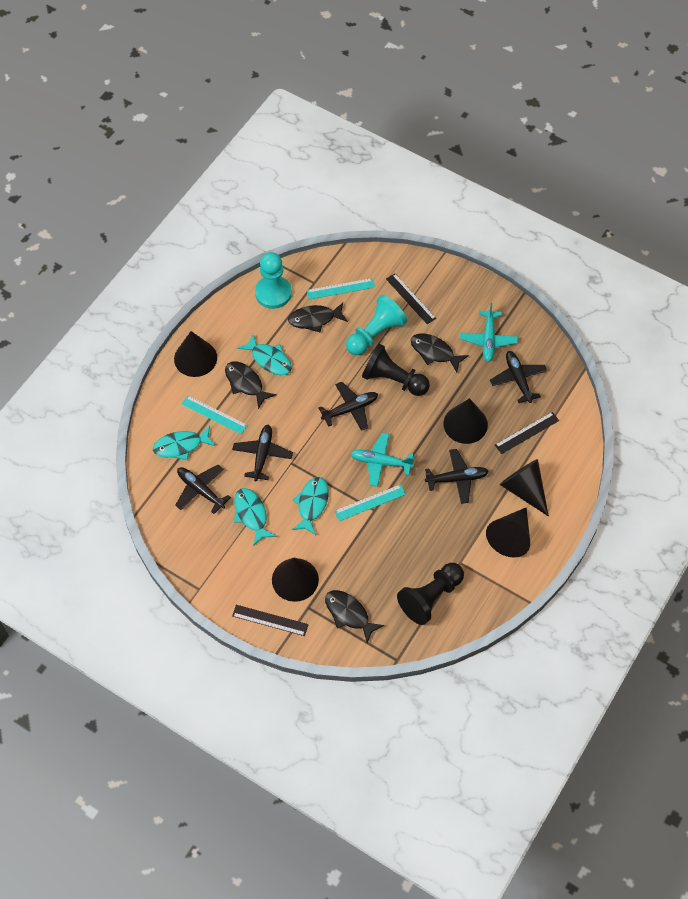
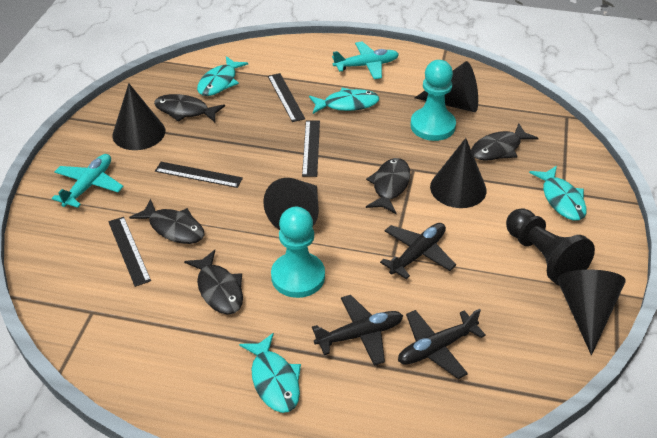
black fish: 4 -> 5
black pawn: 2 -> 1
black plane: 5 -> 3
black ruler: 3 -> 4
turquoise ruler: 3 -> 0

